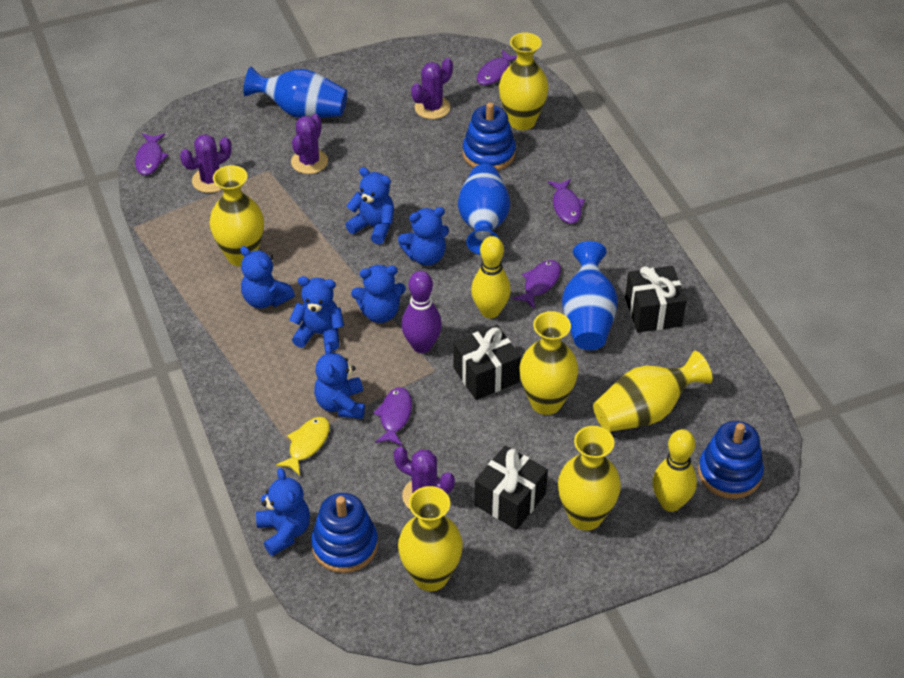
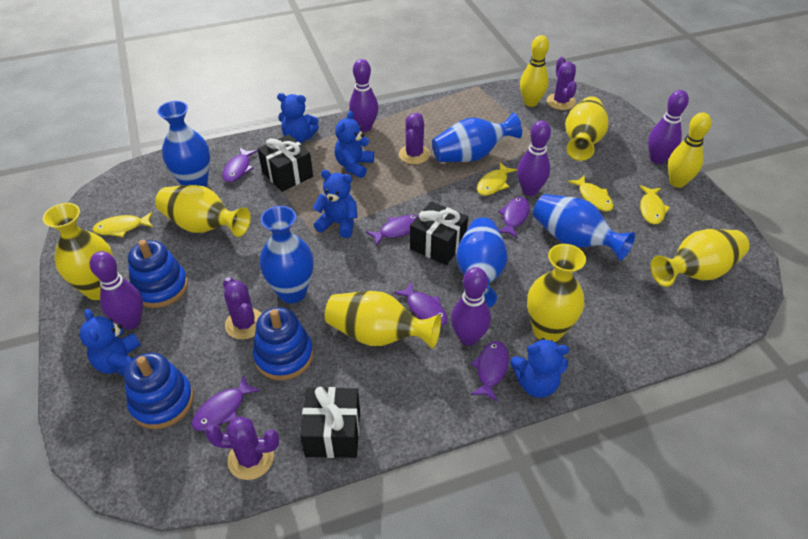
blue teddy bear: 7 -> 5
blue vase: 3 -> 5
purple bowling pin: 1 -> 5
purple fish: 5 -> 6
yellow fish: 1 -> 4

